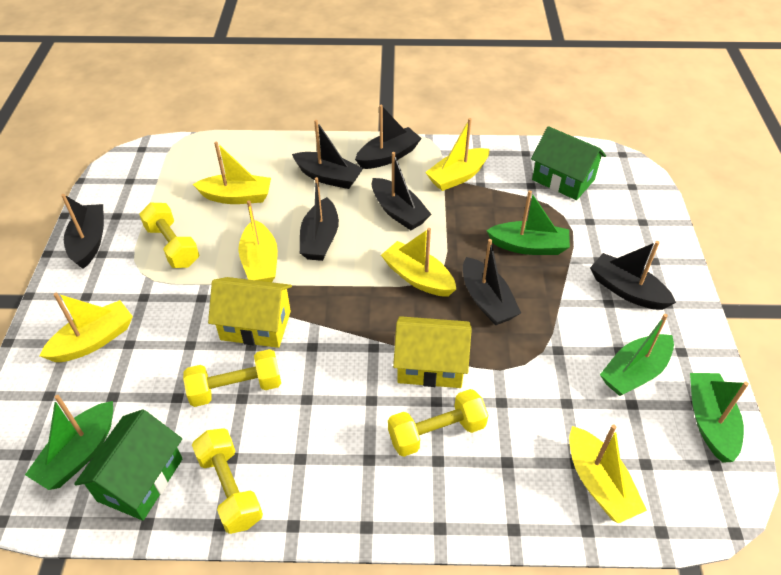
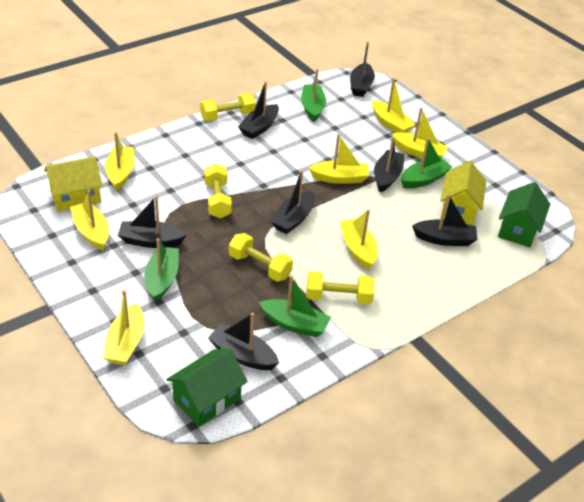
yellow boat: 6 -> 7

